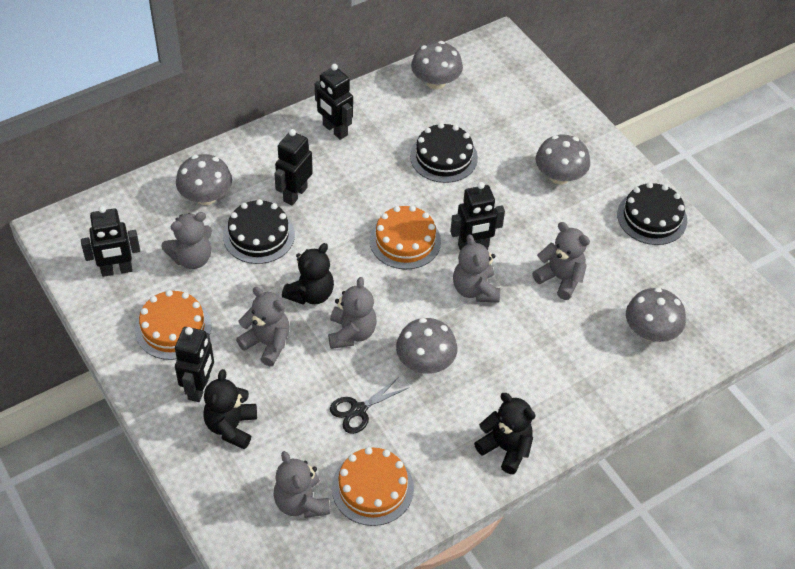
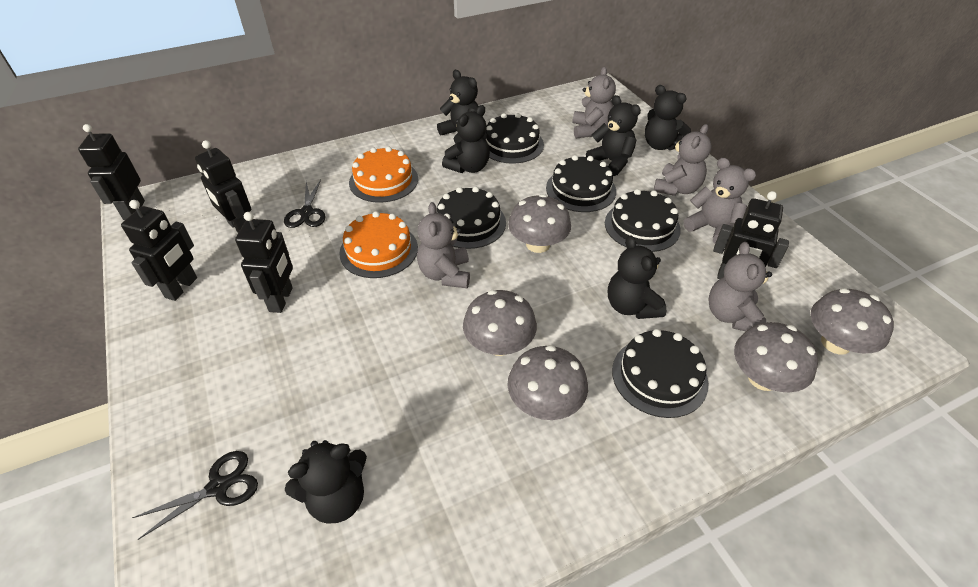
black cake: 3 -> 5
black scissors: 1 -> 2
black teddy bear: 3 -> 6
grey teddy bear: 6 -> 5
orange cake: 3 -> 2

